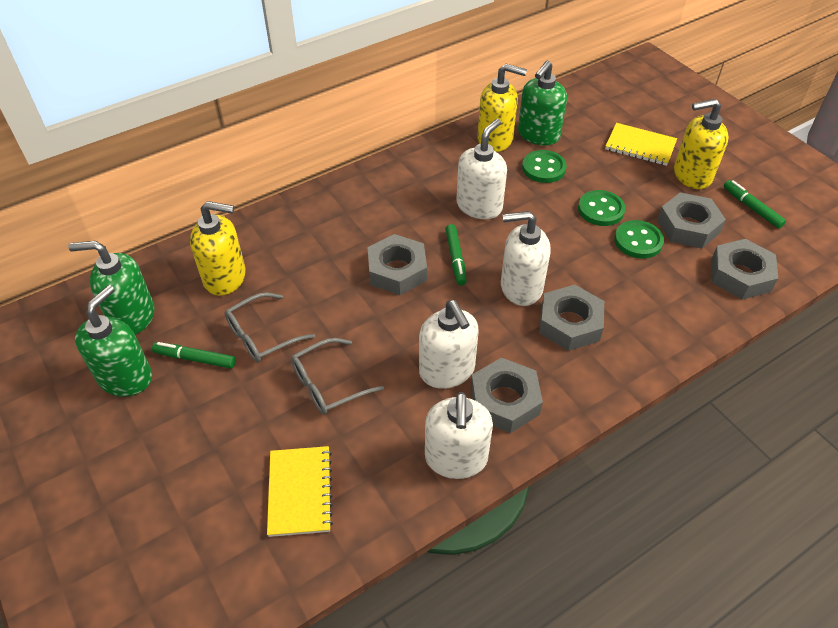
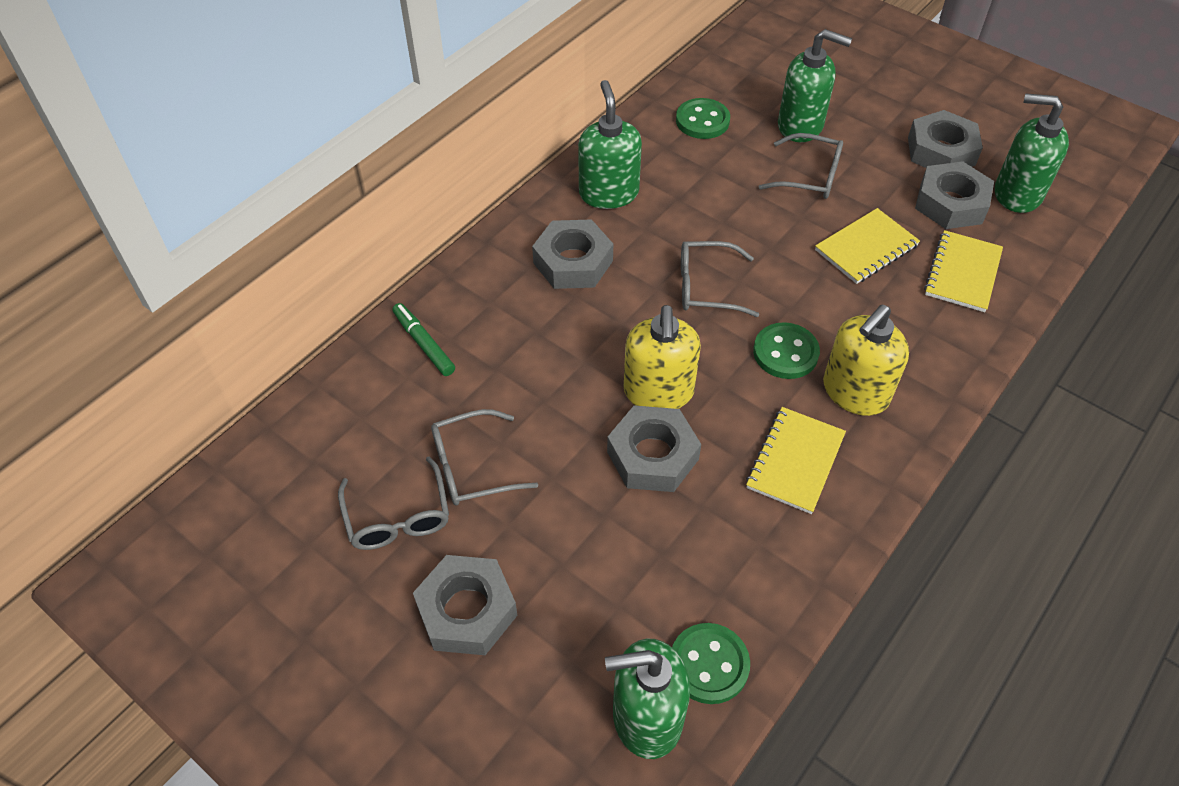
green marker: 3 -> 1
green soap dispenser: 3 -> 4
grey glasses: 2 -> 4
white soap dispenser: 4 -> 0
yellow notebook: 2 -> 3
yellow soap dispenser: 3 -> 2

